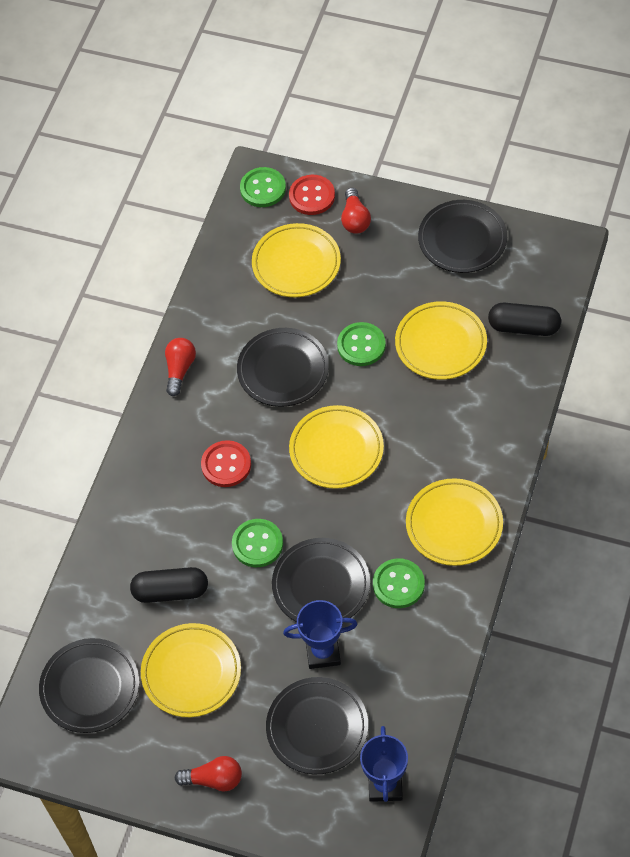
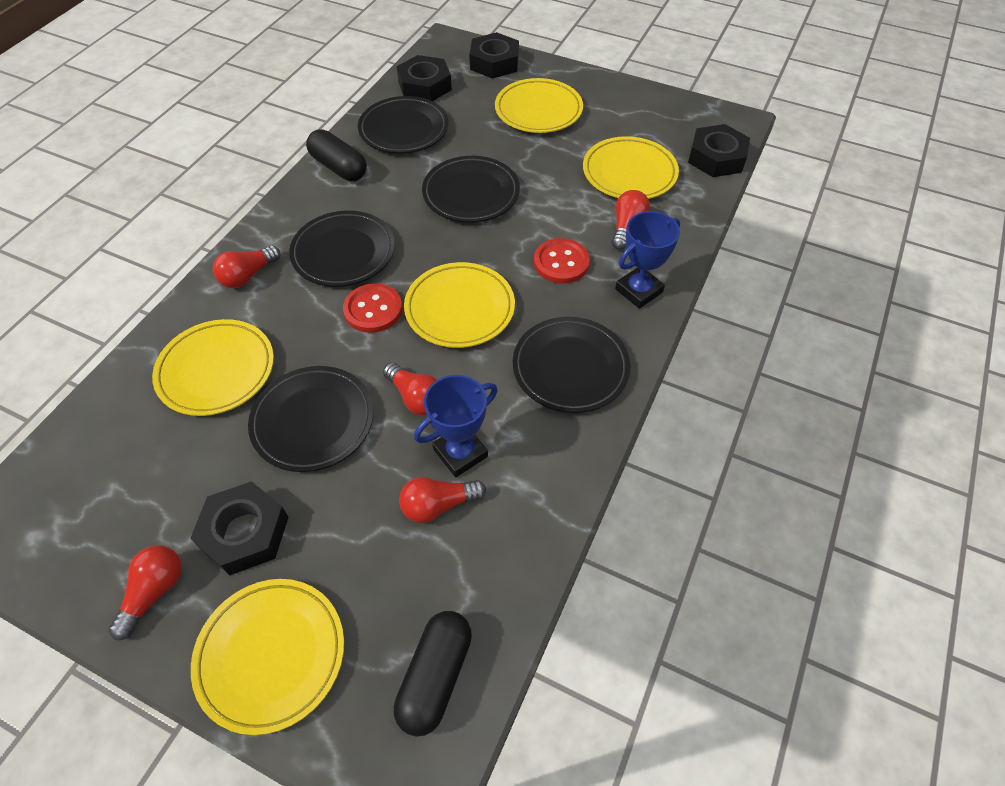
black nut: 0 -> 4
green button: 4 -> 0
red light bulb: 3 -> 5

